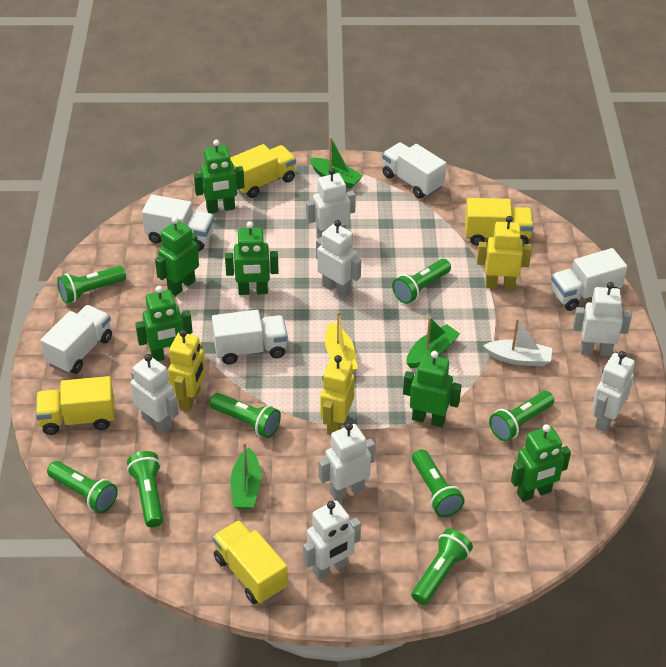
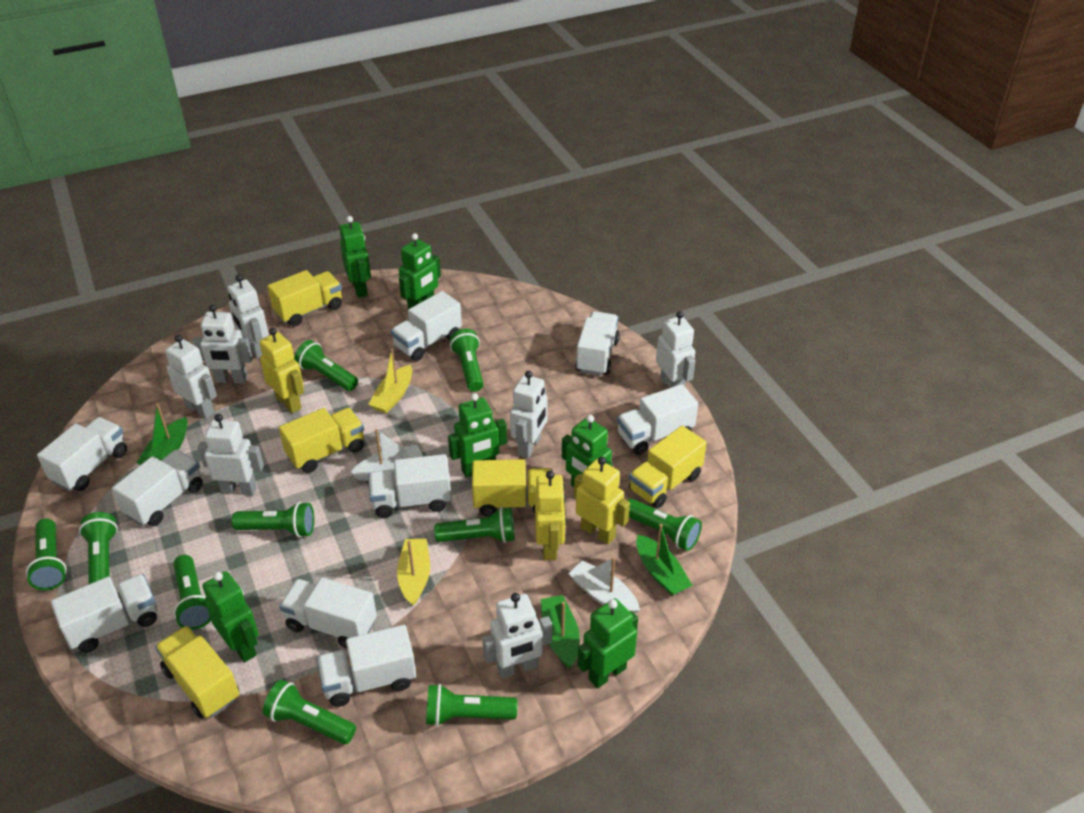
green flashlight: 8 -> 10
white boat: 1 -> 2
white truck: 5 -> 9
yellow boat: 1 -> 2
yellow truck: 4 -> 5

